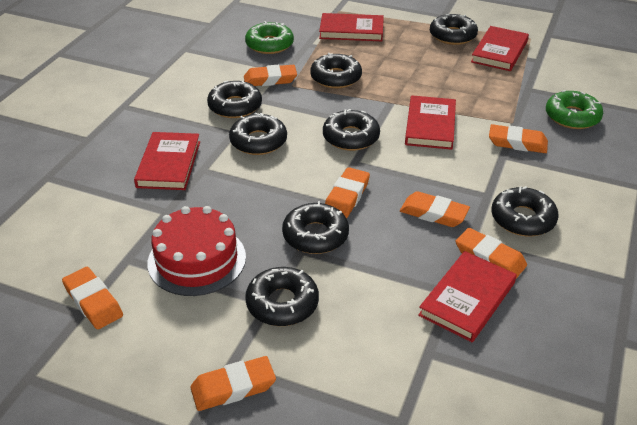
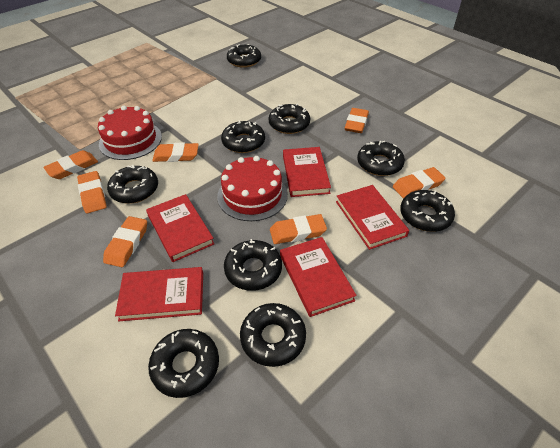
black donut: 8 -> 9
green donut: 2 -> 0
red cake: 1 -> 2

